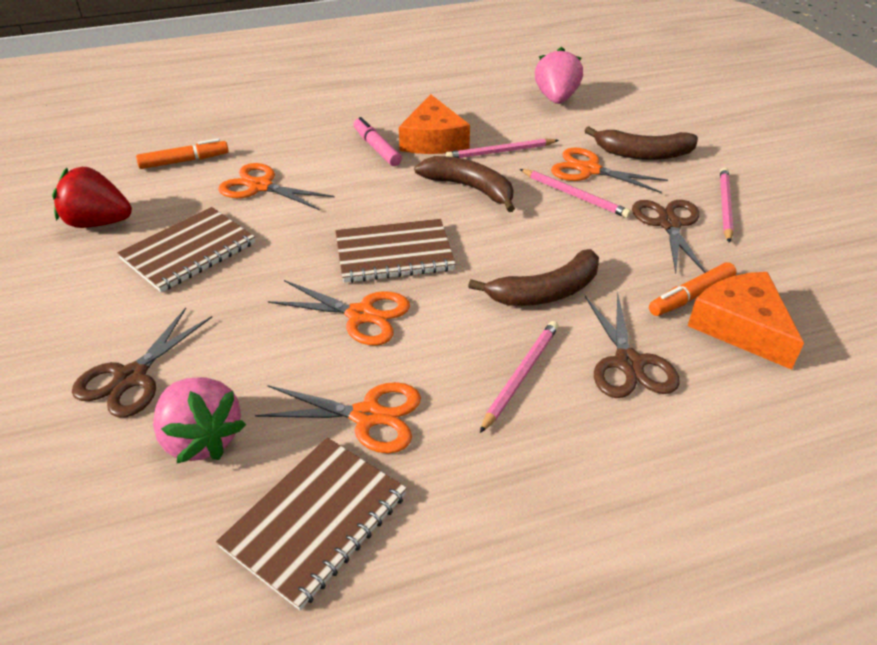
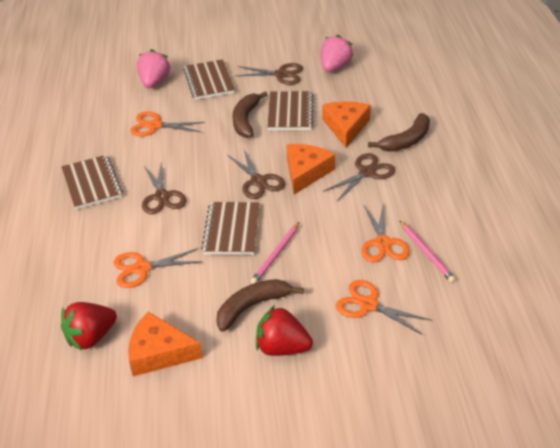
brown notebook: 3 -> 4
brown scissors: 3 -> 4
orange cheese: 2 -> 3
orange marker: 2 -> 0
pink marker: 1 -> 0
pink pencil: 4 -> 2
red strawberry: 1 -> 2

